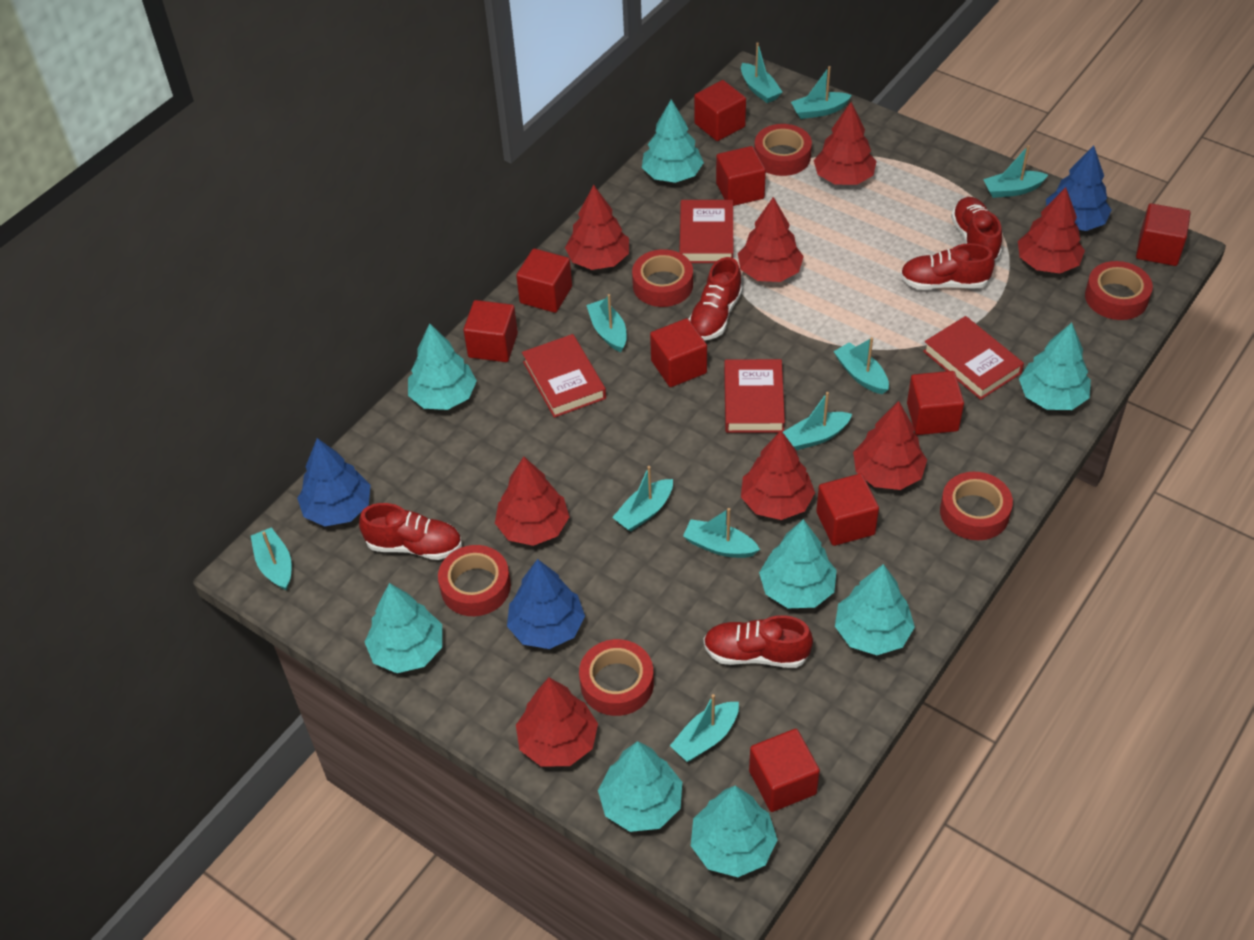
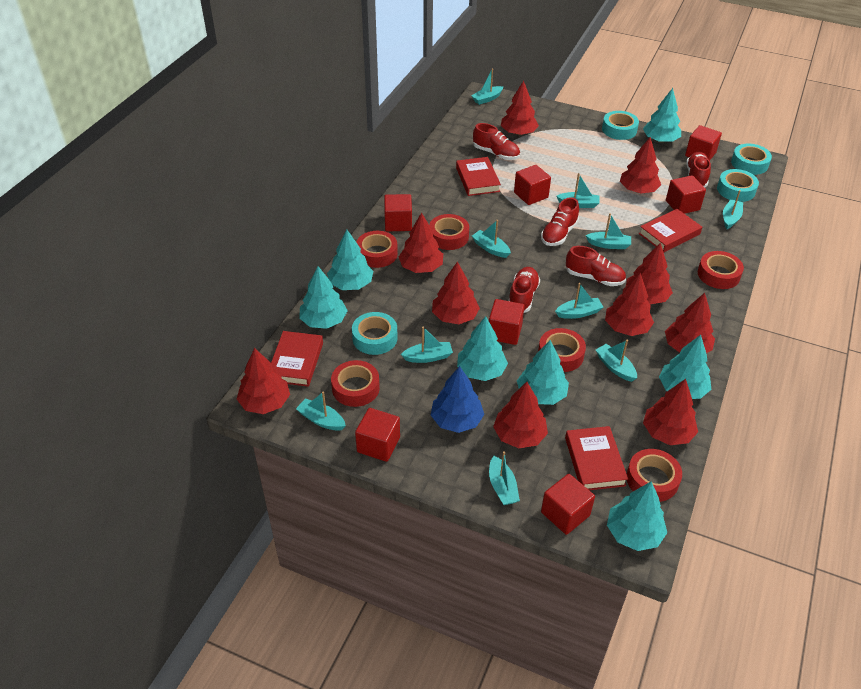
blue tree: 3 -> 1
red cube: 9 -> 7
red tree: 8 -> 10
turquoise tape: 0 -> 4
turquoise tree: 8 -> 7

